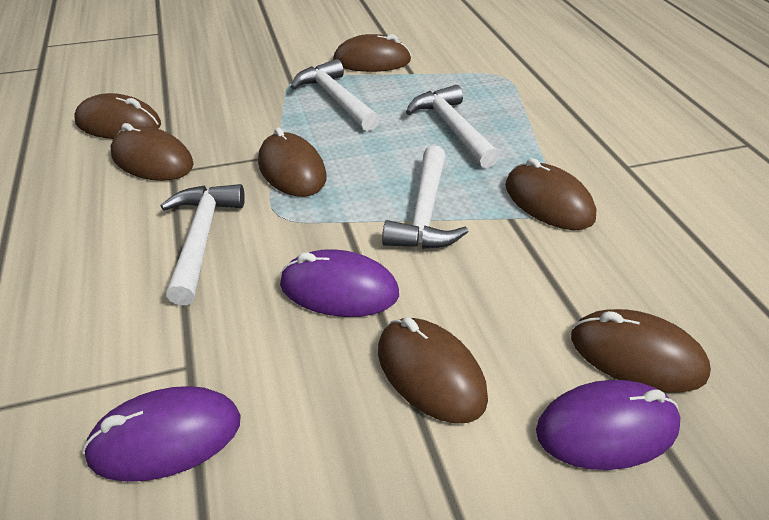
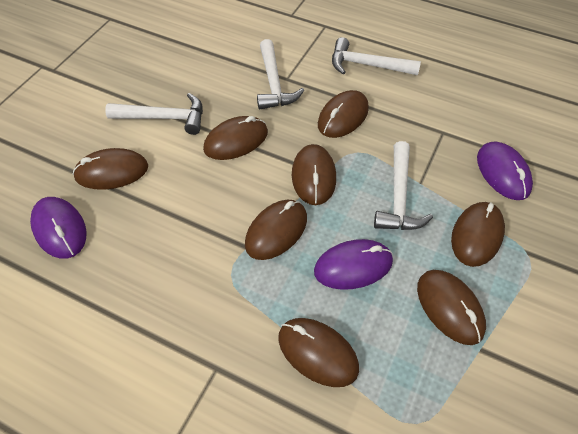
brown mouse: 7 -> 8

